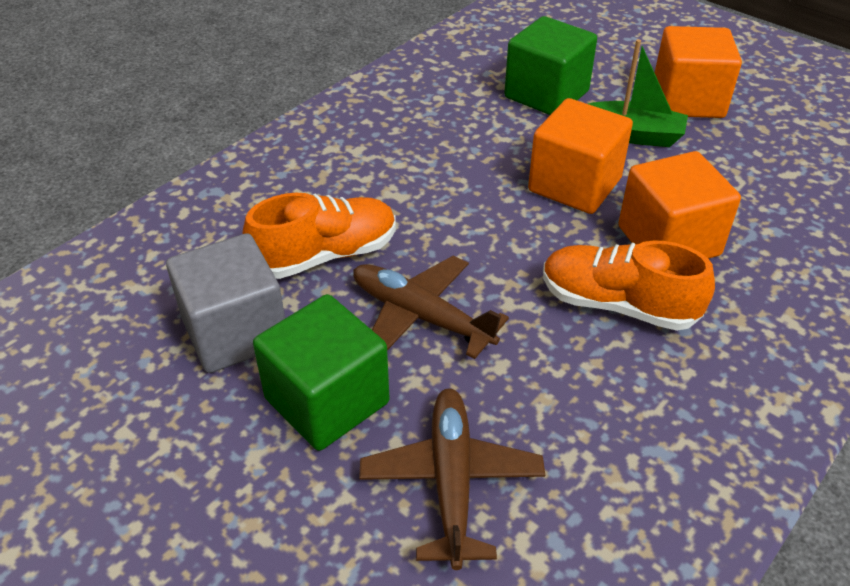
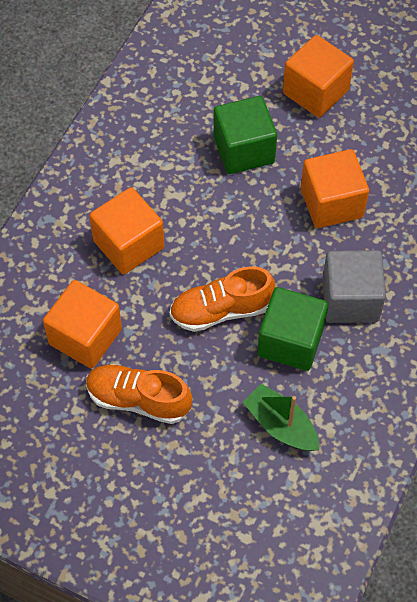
brown plane: 2 -> 0
orange cube: 3 -> 4

